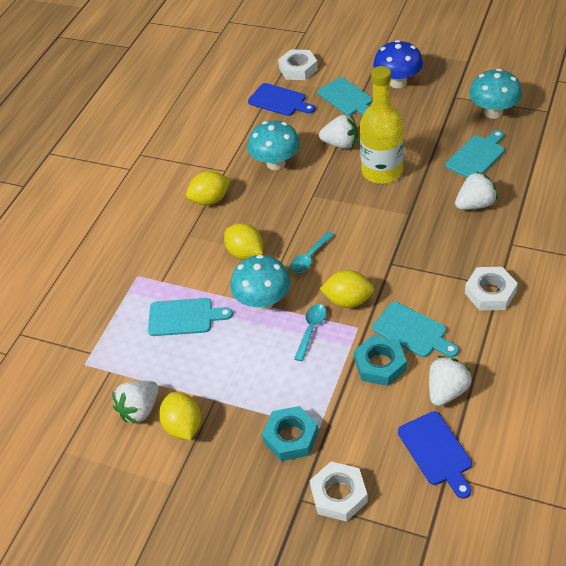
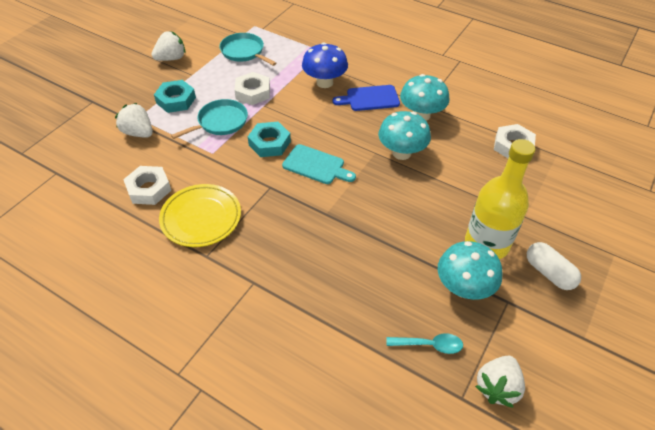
blue cutting board: 2 -> 1
turquoise cutting board: 4 -> 1
turquoise pan: 0 -> 2
turquoise spoon: 2 -> 1
white capsule: 0 -> 1
white strawberry: 4 -> 3
yellow lemon: 4 -> 0
yellow plate: 0 -> 1

